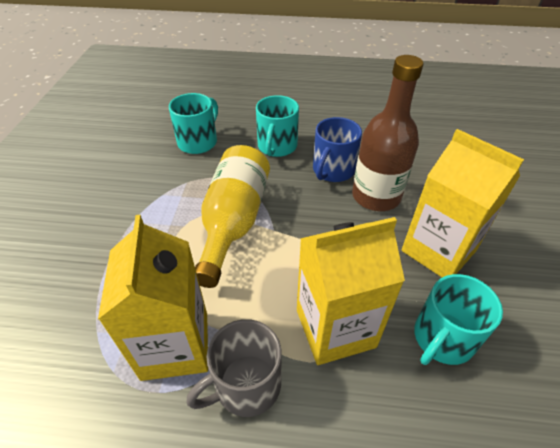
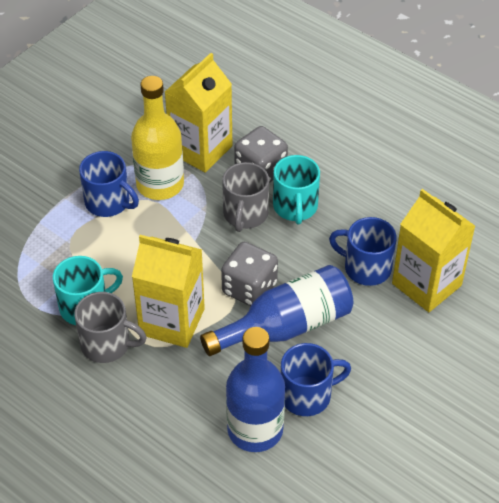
blue bottle: 0 -> 2
blue mug: 1 -> 3
brown bottle: 1 -> 0
grey dice: 0 -> 2
grey mug: 1 -> 2
turquoise mug: 3 -> 2

